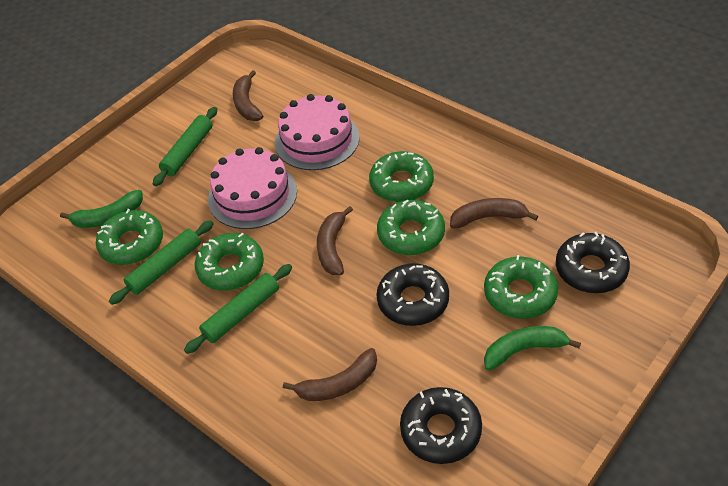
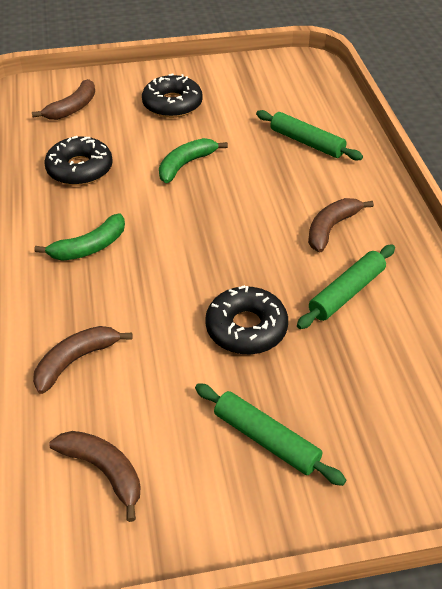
green donut: 5 -> 0
pink cake: 2 -> 0

